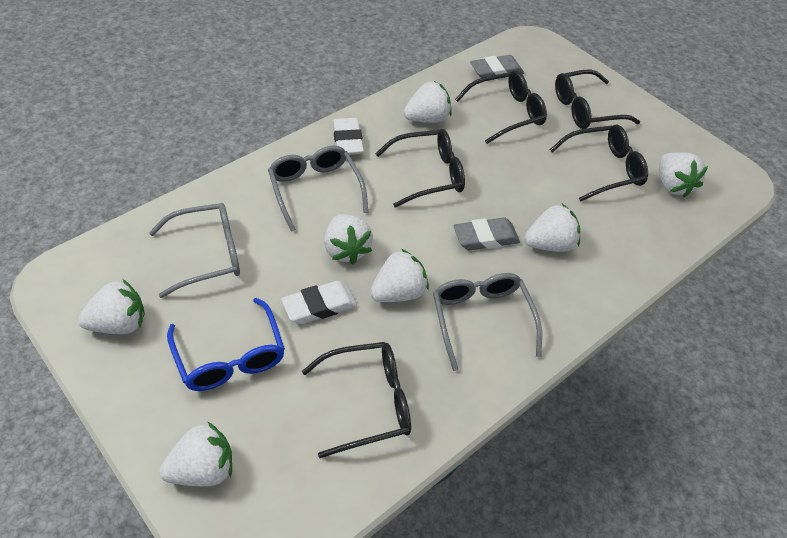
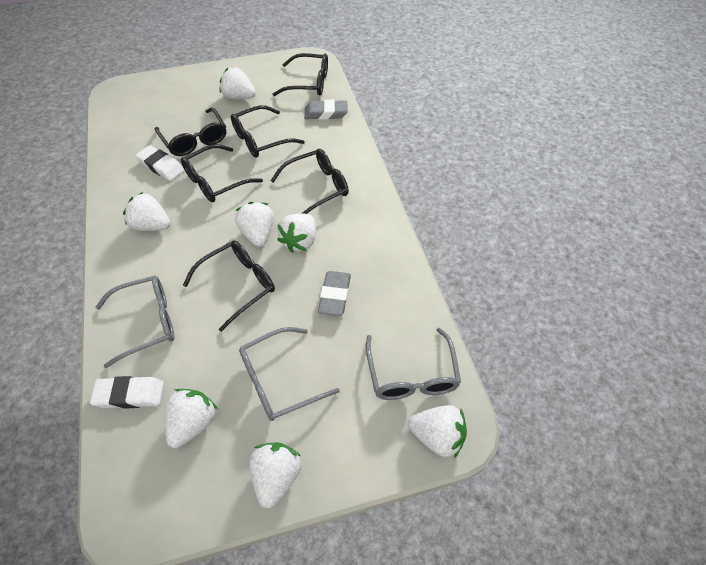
black glasses: 5 -> 6
blue glasses: 1 -> 0

